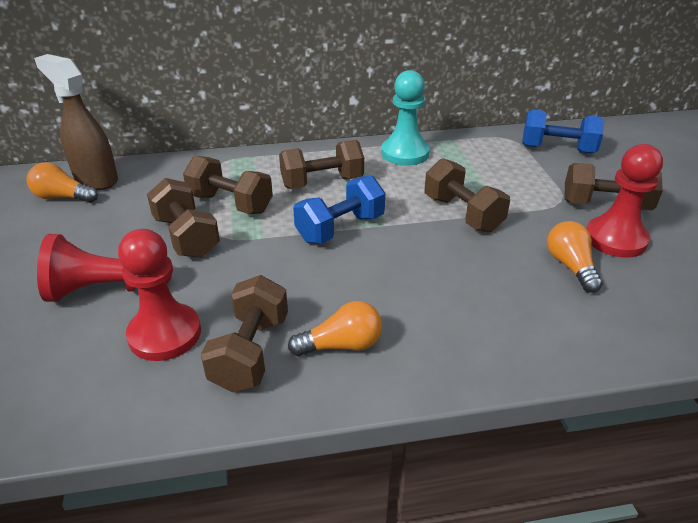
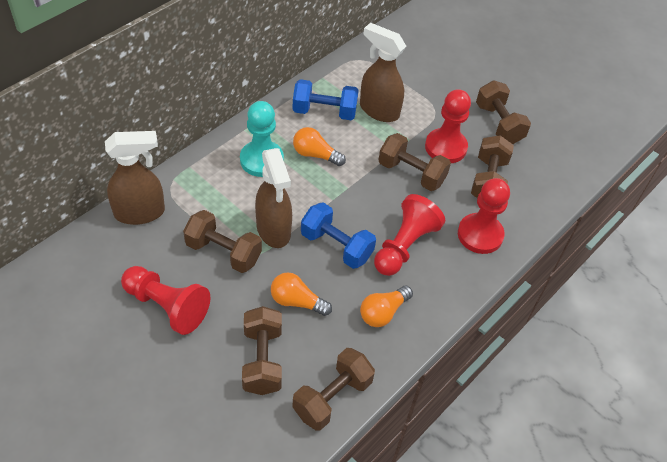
brown spray bottle: 1 -> 3
red pawn: 3 -> 4

